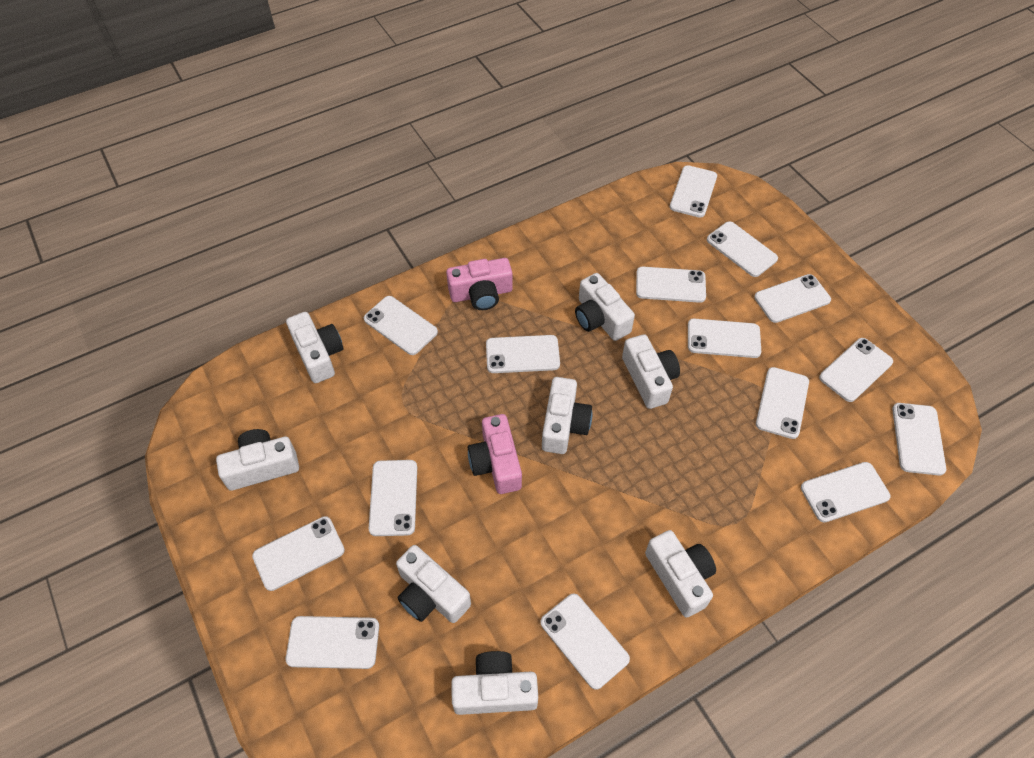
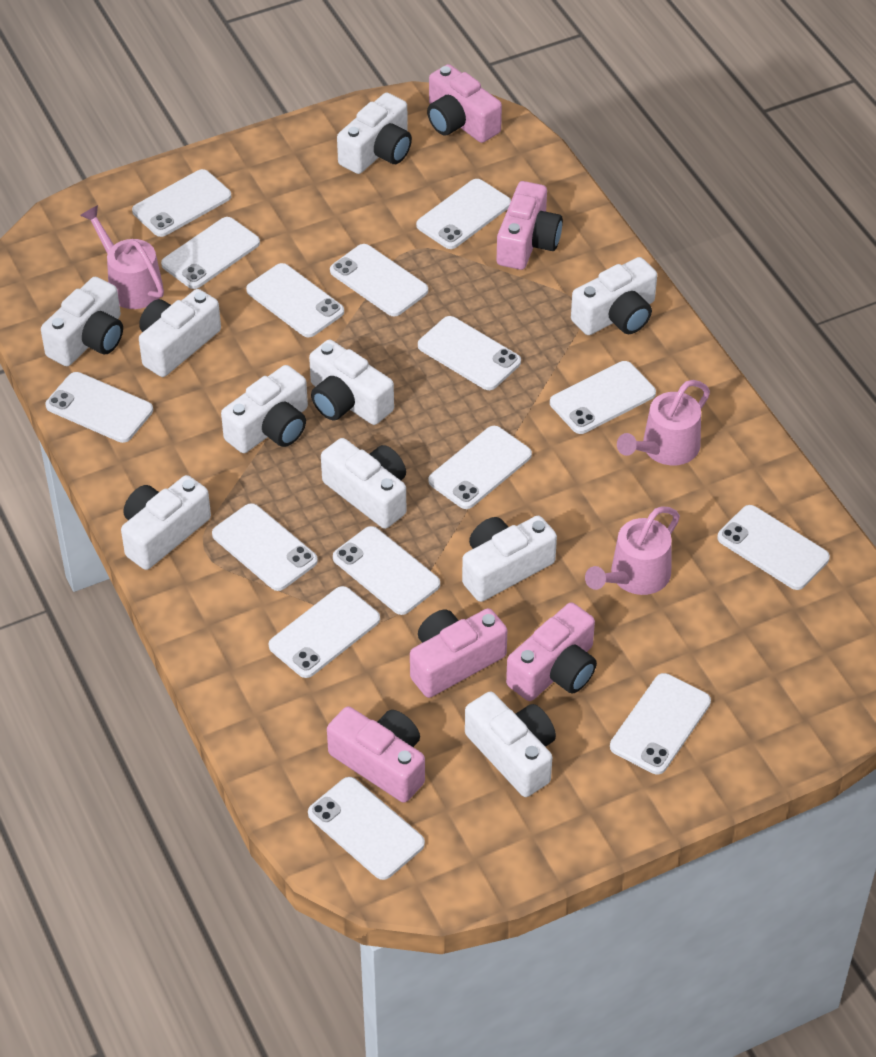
pink camera: 2 -> 5
pink watering can: 0 -> 3
white camera: 8 -> 10

